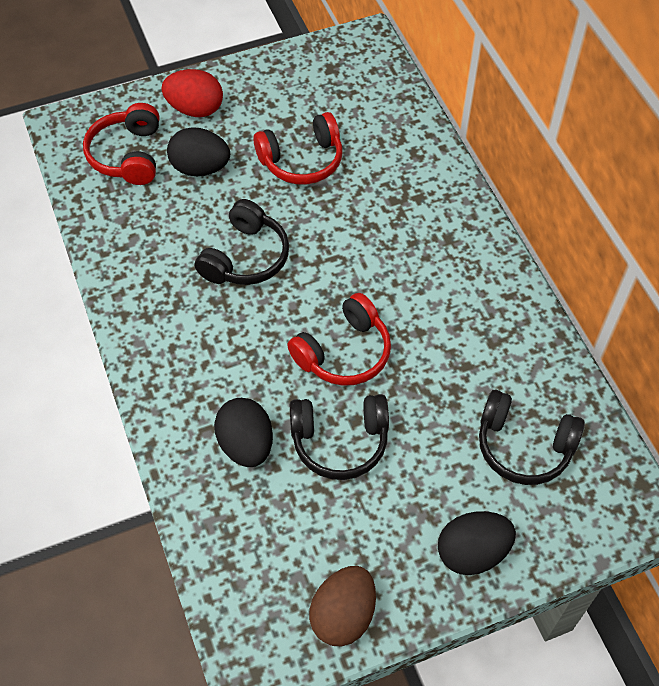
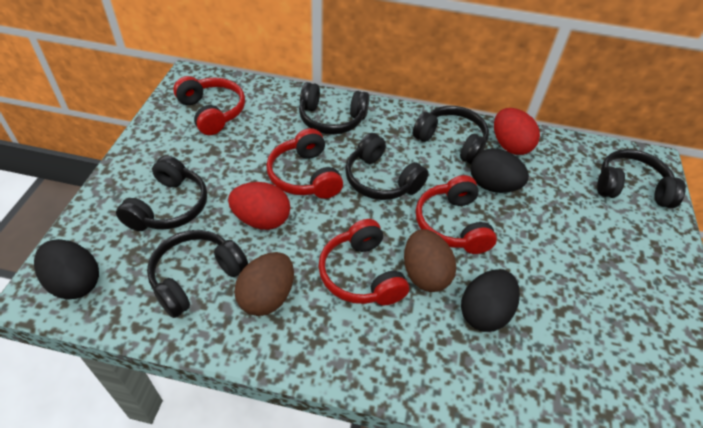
black headphones: 3 -> 6
brown egg: 1 -> 2
red egg: 1 -> 2
red headphones: 3 -> 4

